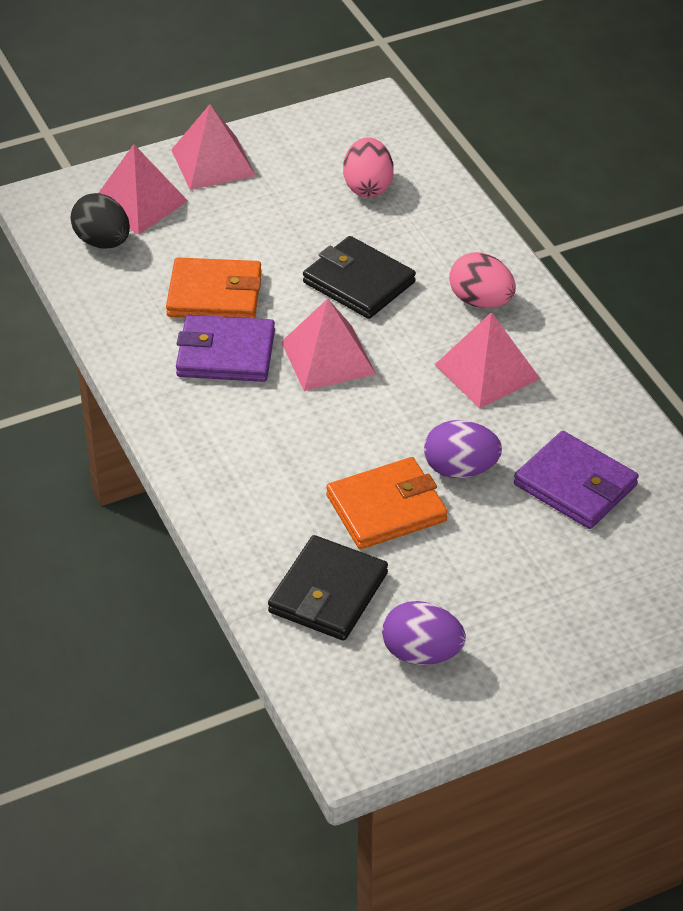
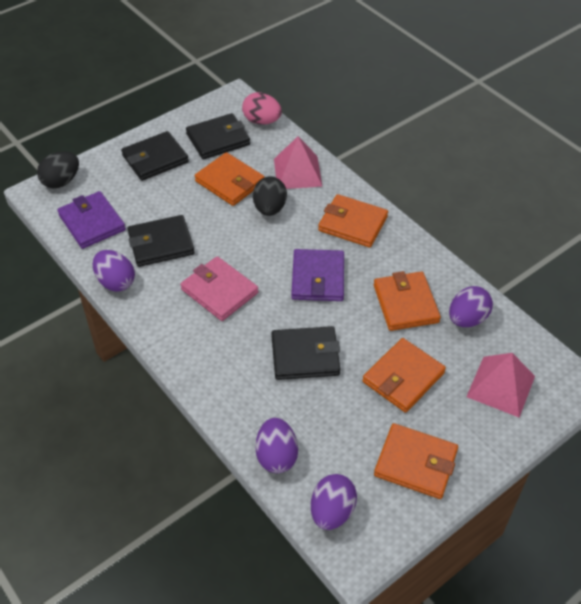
black egg: 1 -> 2
black wallet: 2 -> 4
orange wallet: 2 -> 5
pink egg: 2 -> 1
pink pyramid: 4 -> 2
pink wallet: 0 -> 1
purple egg: 2 -> 4

